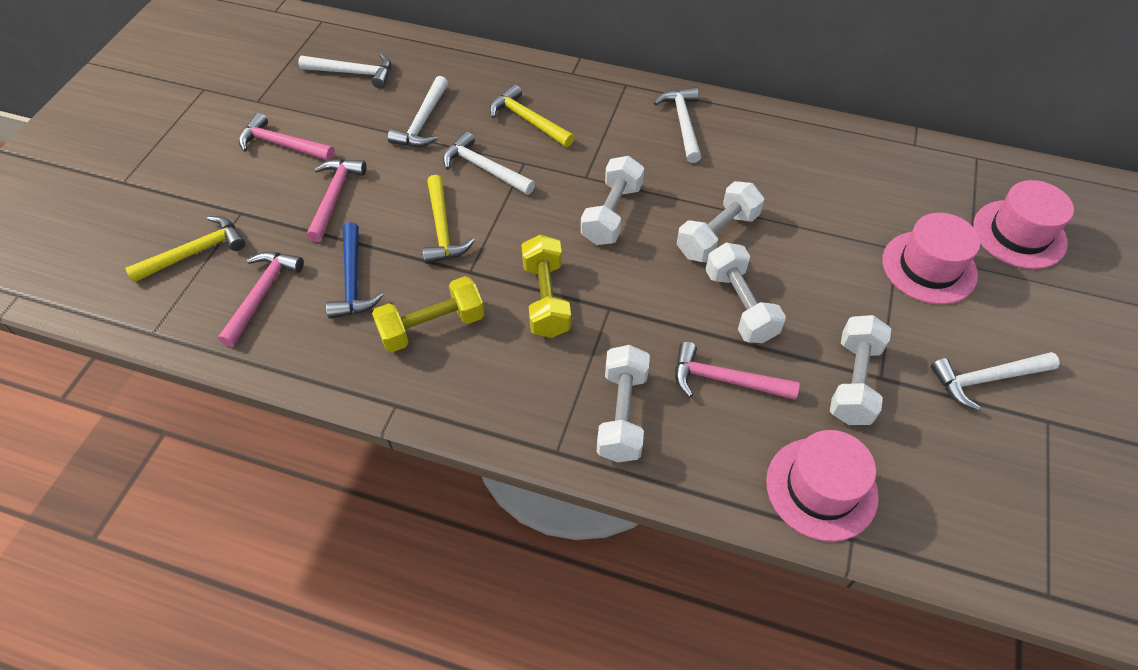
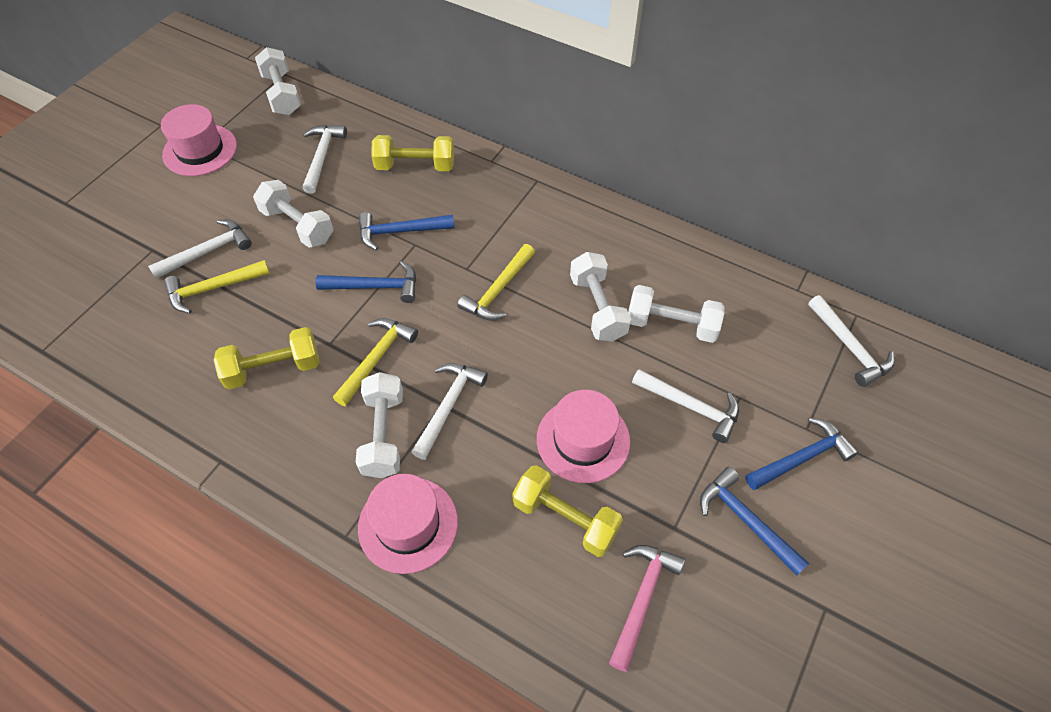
blue hammer: 1 -> 4
pink hammer: 4 -> 1
yellow dumbbell: 2 -> 3

